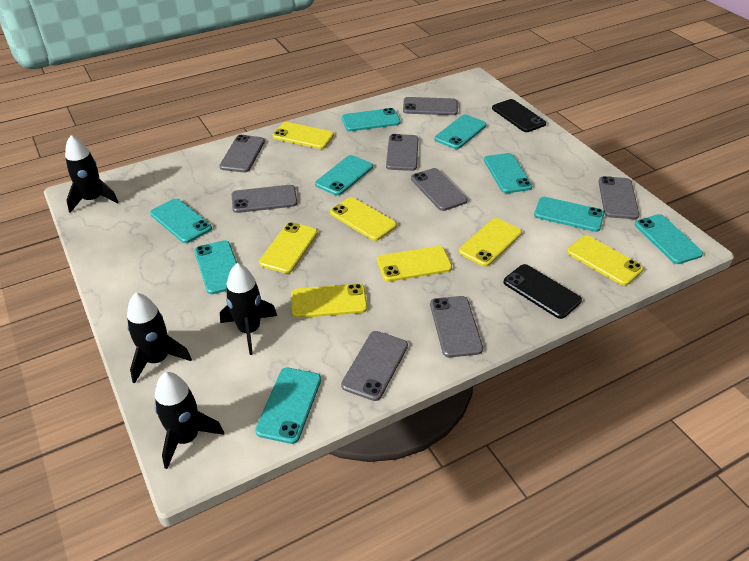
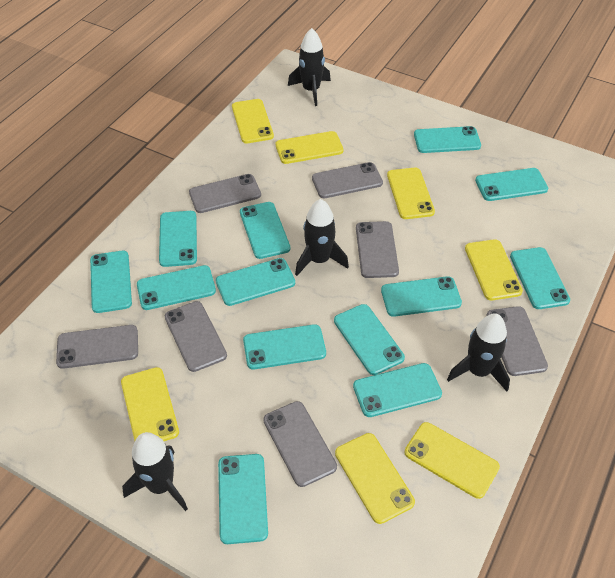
black phone: 2 -> 0
grey phone: 8 -> 7
turquoise phone: 9 -> 13

